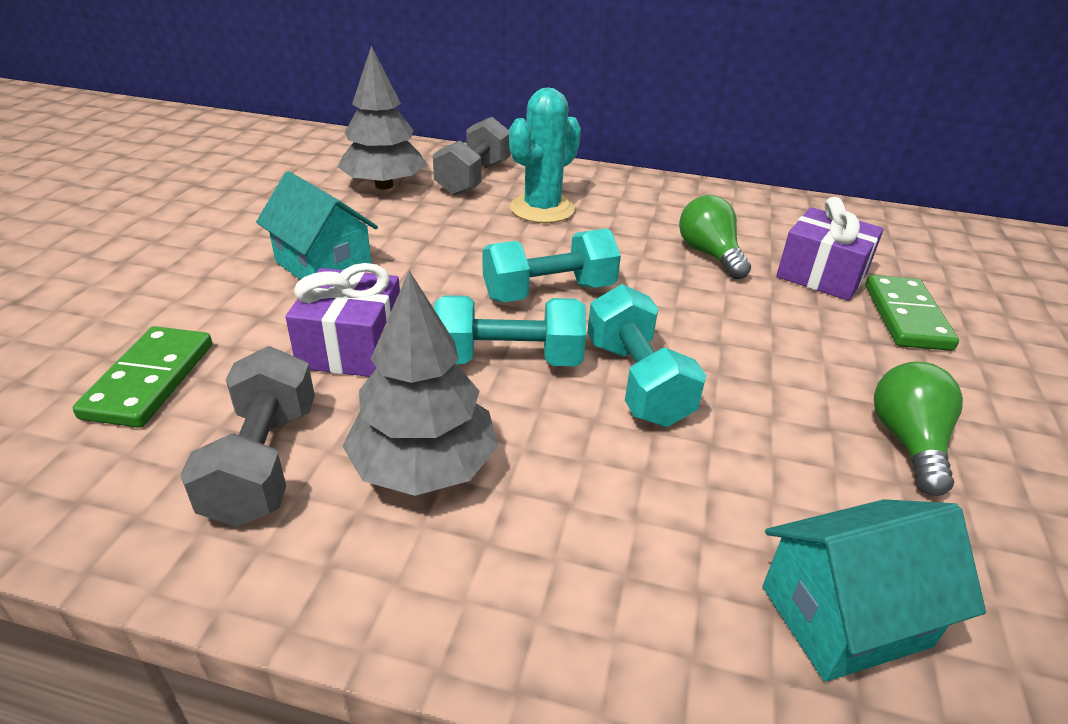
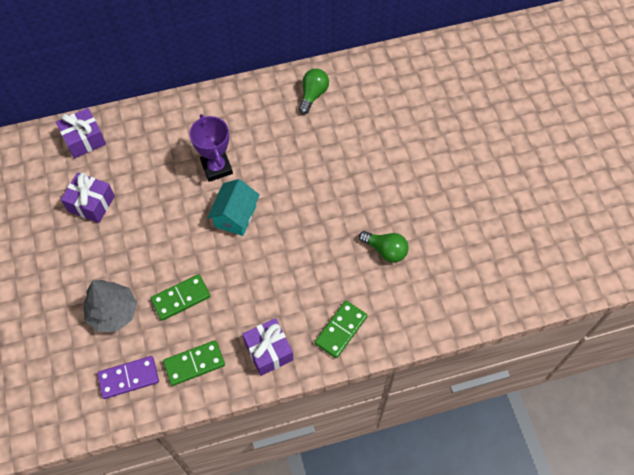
green domino: 2 -> 3
grey dumbbell: 2 -> 0
grey tree: 2 -> 1
purple domino: 0 -> 1
purple gift: 2 -> 3
purple trophy: 0 -> 1
turquoise cactus: 1 -> 0
turquoise dumbbell: 3 -> 0
turquoise house: 2 -> 1

